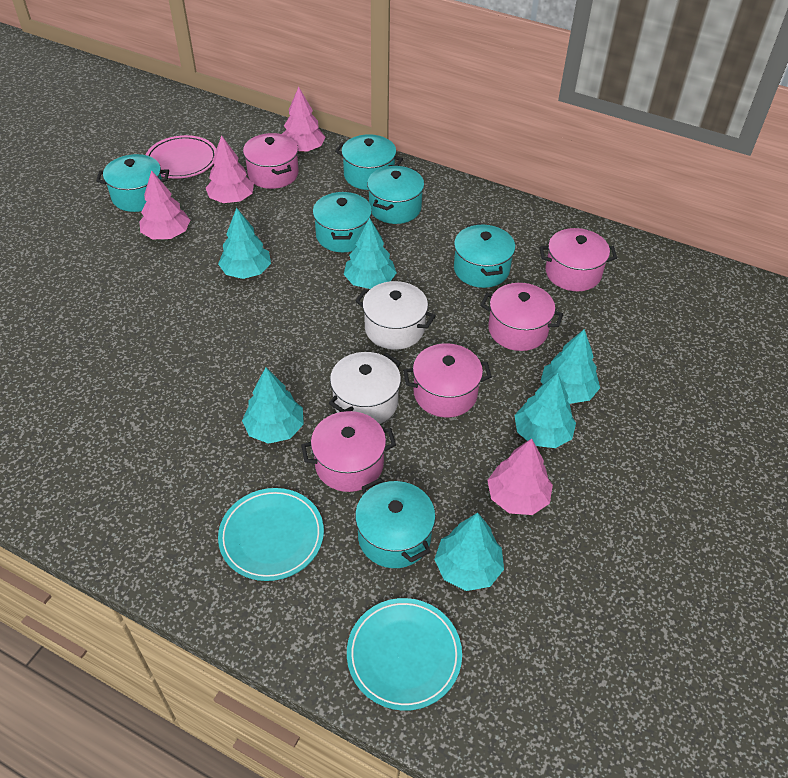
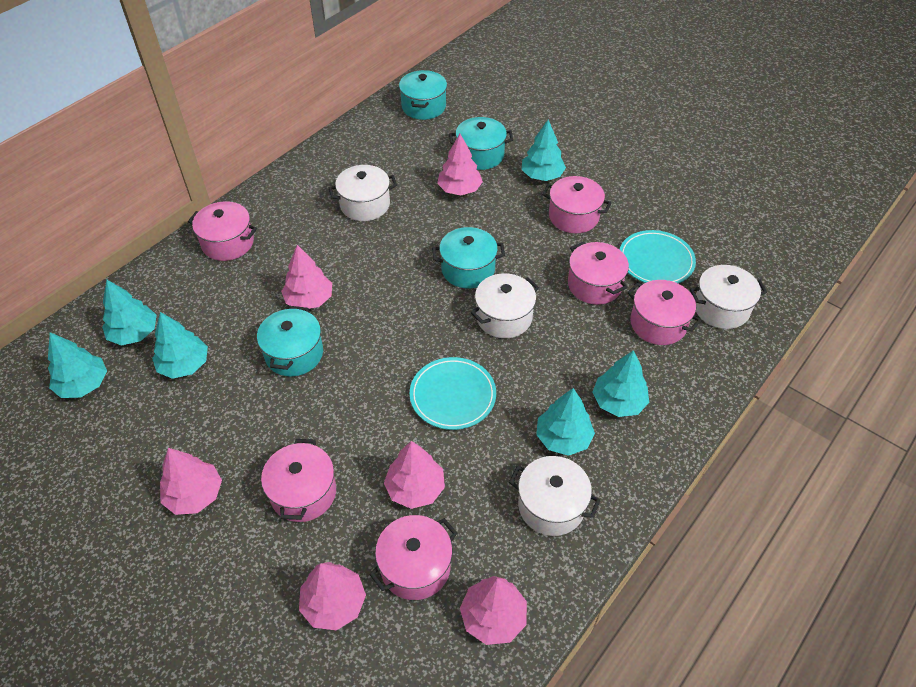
pink plate: 1 -> 0
pink pot: 5 -> 6
pink tree: 4 -> 6
turquoise pot: 6 -> 4
white pot: 2 -> 4

